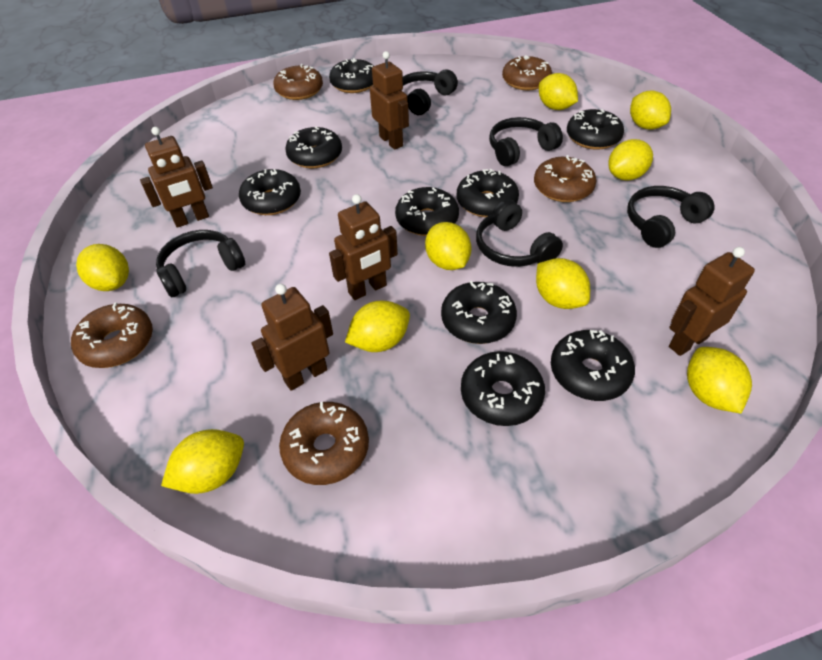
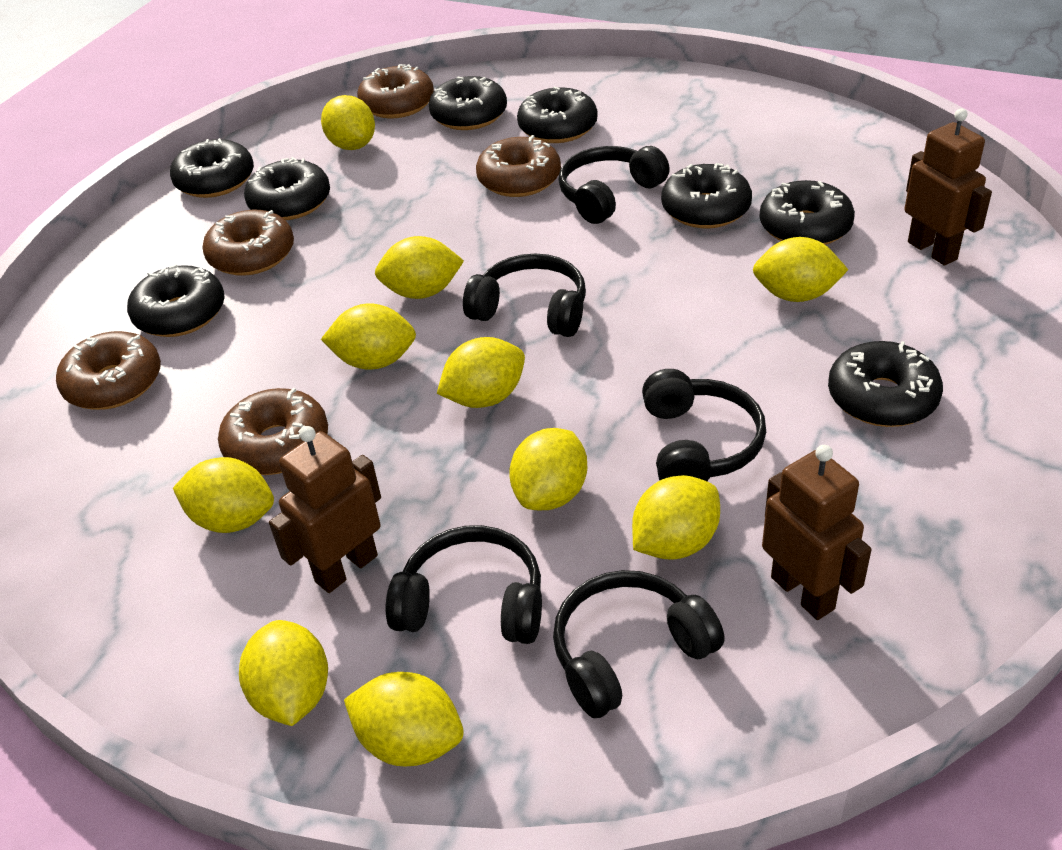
black donut: 9 -> 8
brown robot: 5 -> 3
yellow lemon: 9 -> 10

